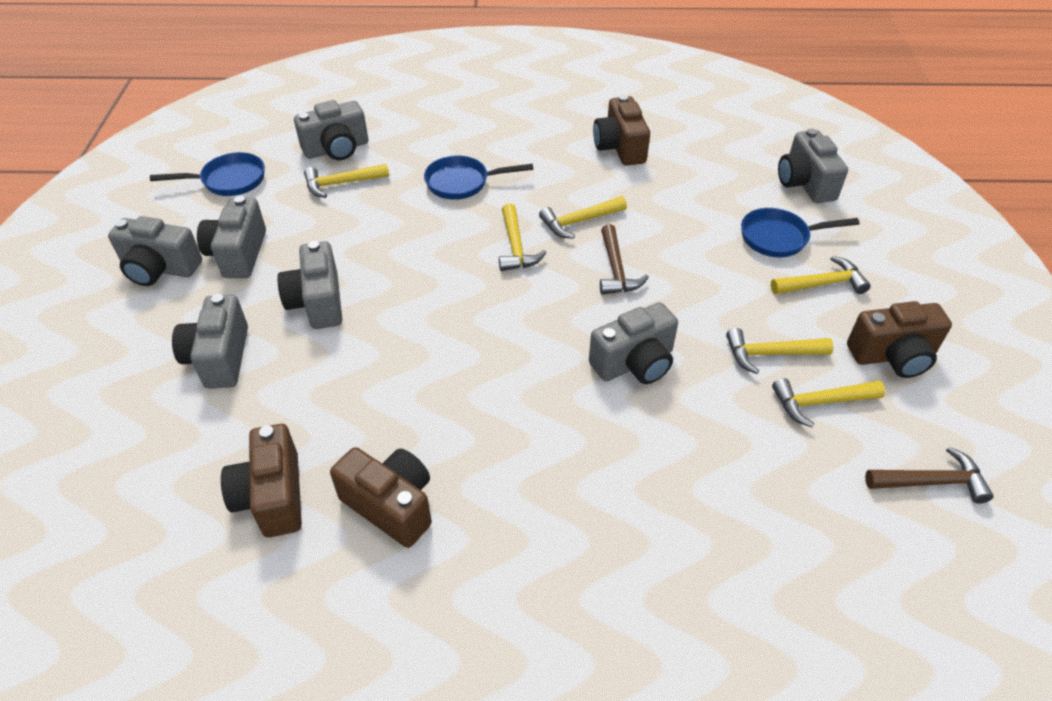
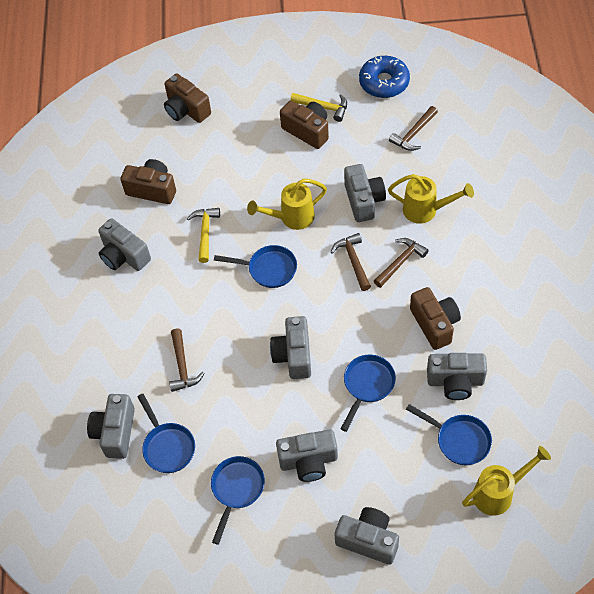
blue donut: 0 -> 1
blue pan: 3 -> 5
brown hammer: 2 -> 4
yellow hammer: 6 -> 2
yellow watering can: 0 -> 3

